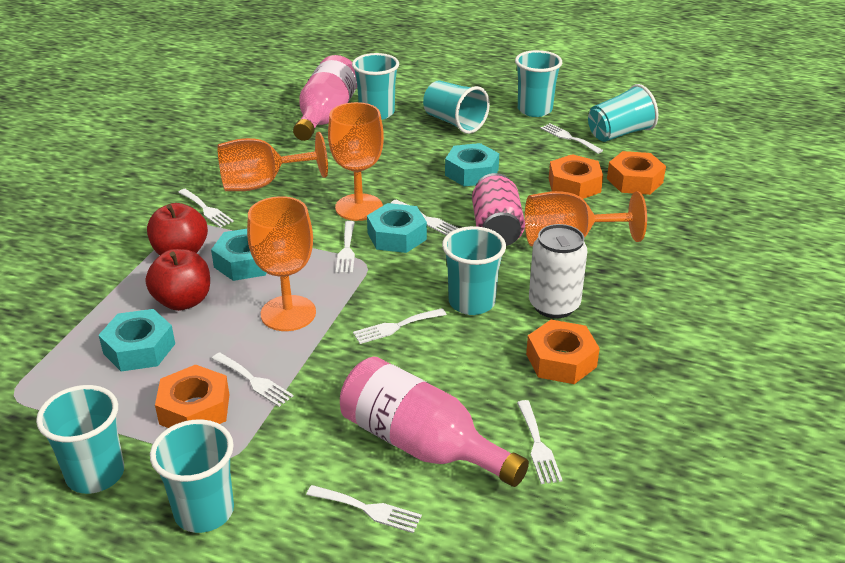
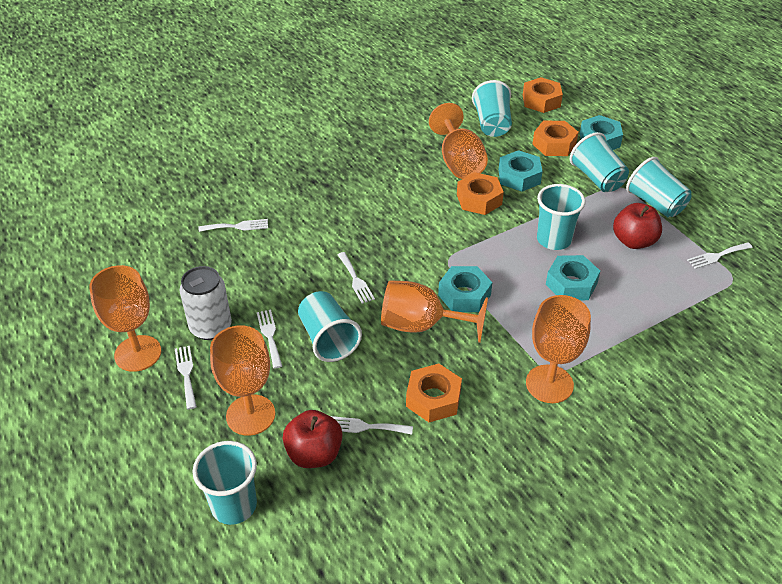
orange goblet: 4 -> 5
pink bottle: 2 -> 0
pink can: 1 -> 0
turquoise cup: 7 -> 6
white fork: 8 -> 6

